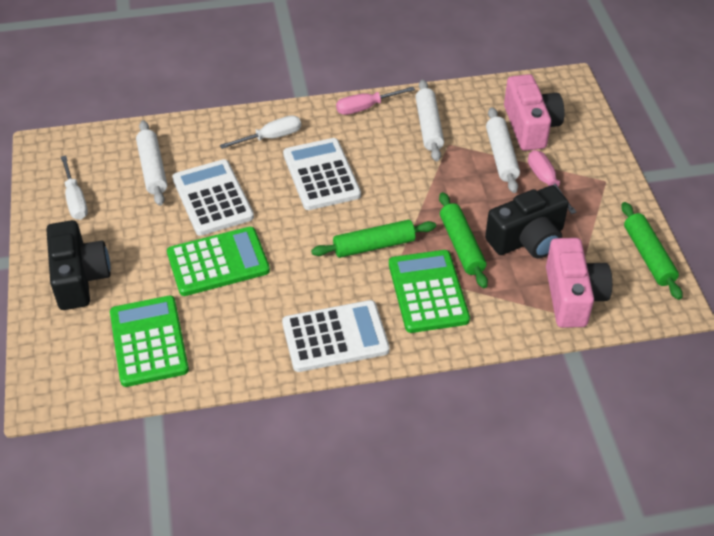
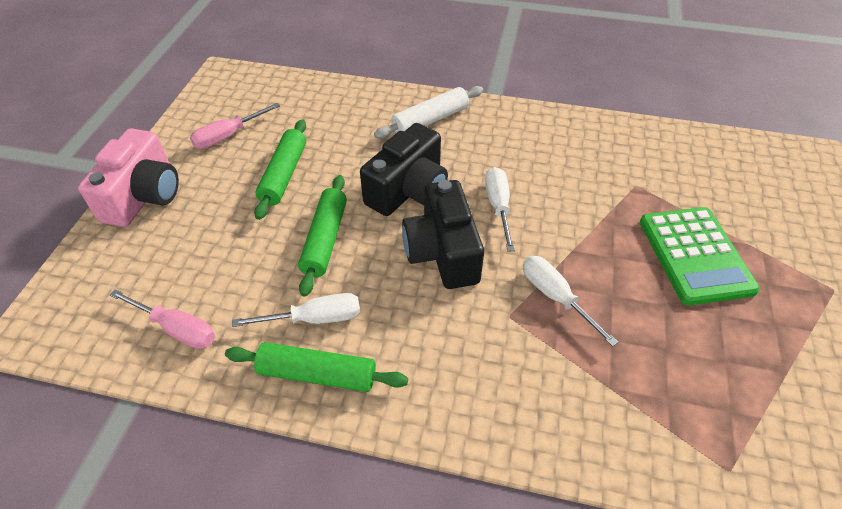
green calculator: 3 -> 1
pink camera: 2 -> 1
white calculator: 3 -> 0
white rolling pin: 3 -> 1
white screwdriver: 2 -> 3

